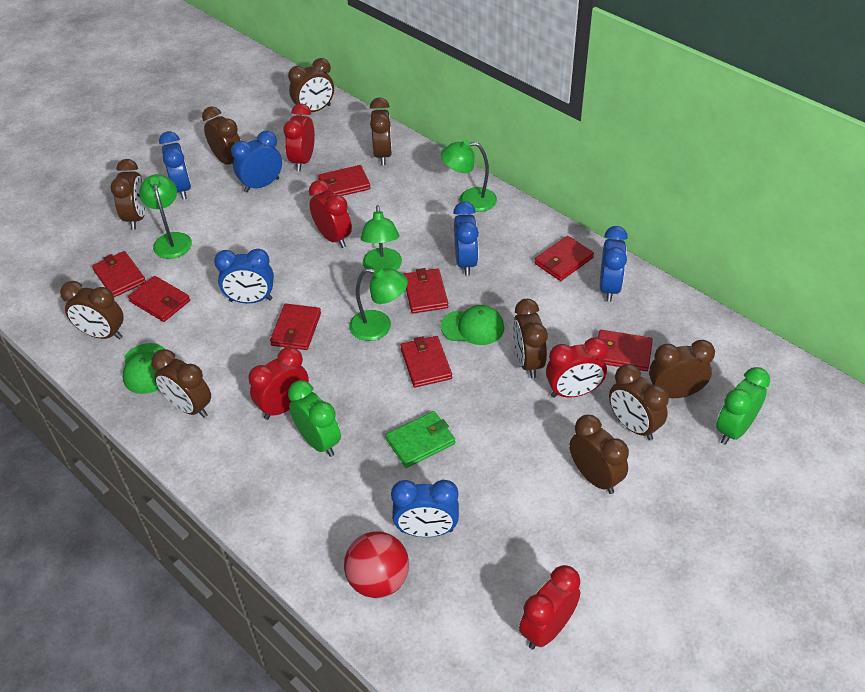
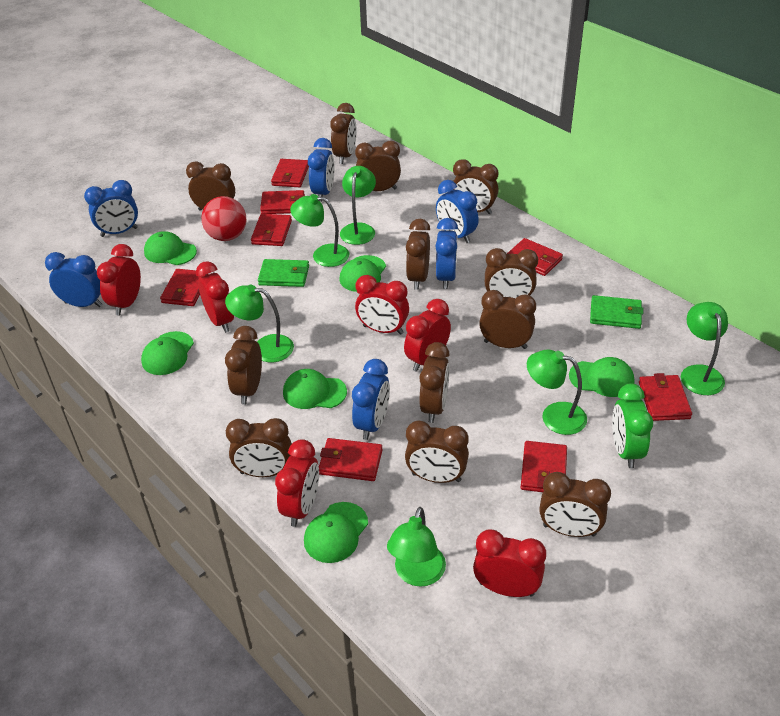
brown clock: 10 -> 12
green cap: 2 -> 6
green clock: 2 -> 1
green lamp: 4 -> 6
green wallet: 1 -> 2
red clock: 5 -> 6

